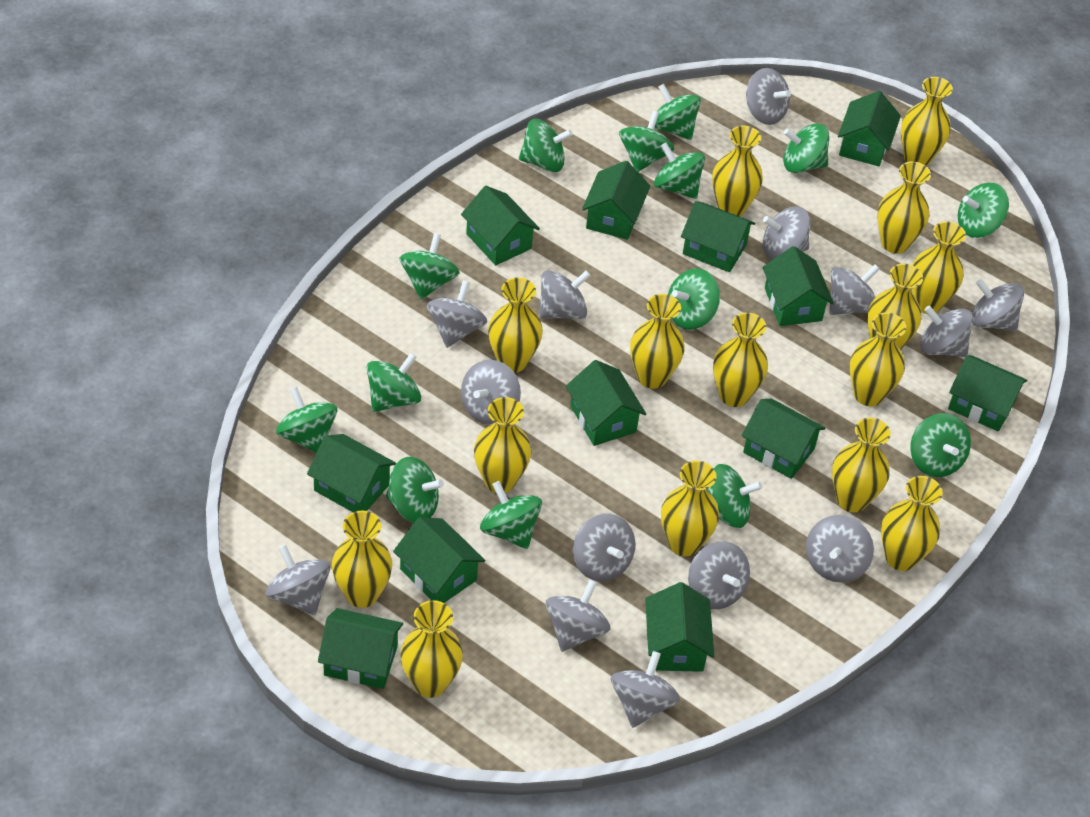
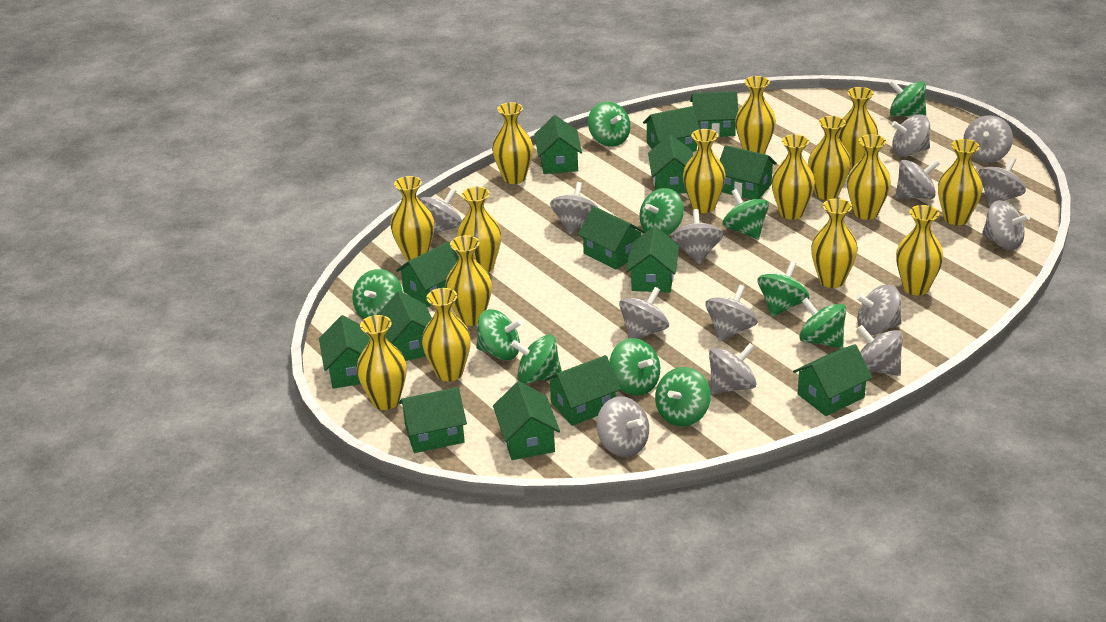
green house: 12 -> 14
green spinning top: 14 -> 11

